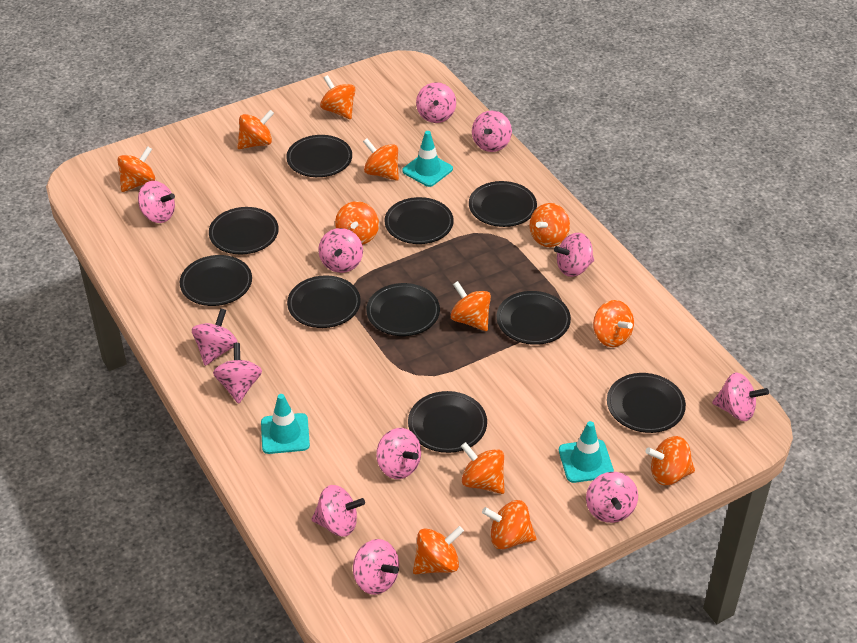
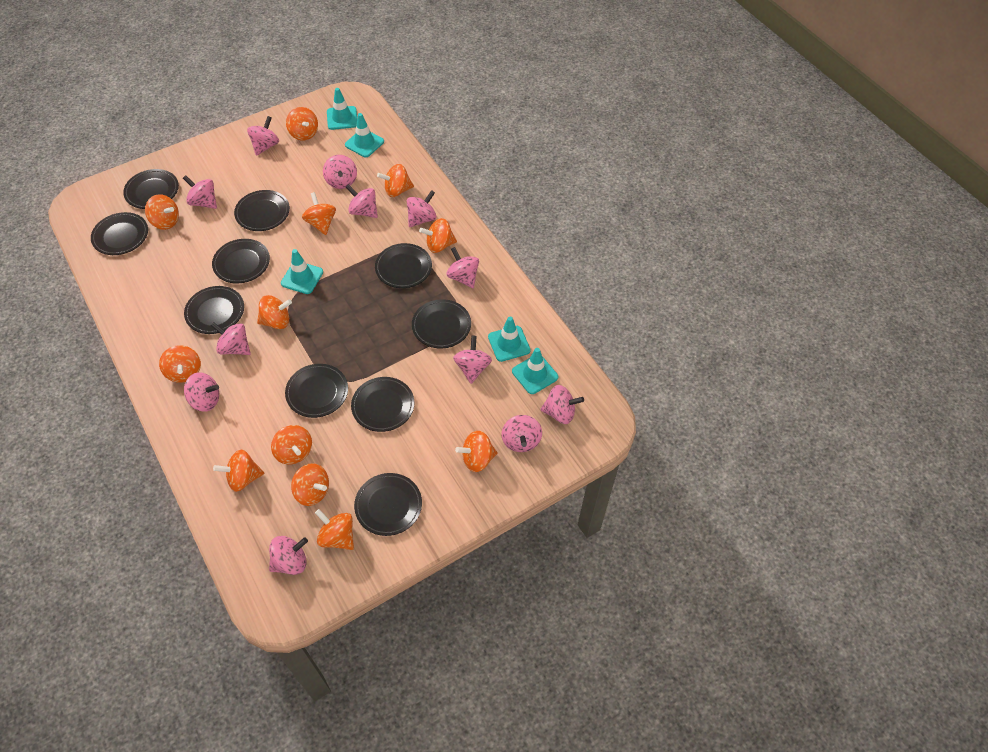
turquoise traffic cone: 3 -> 5

